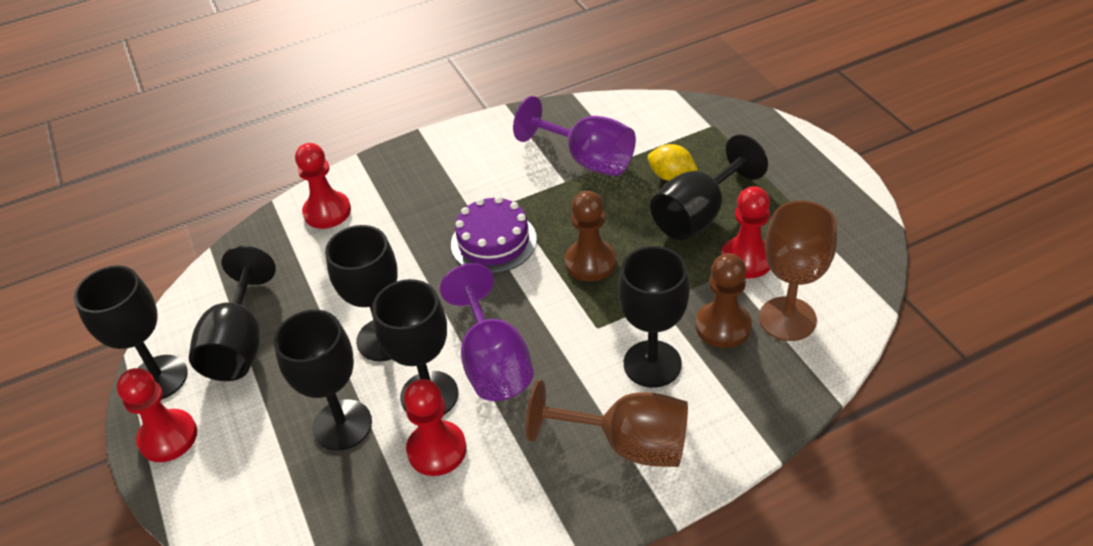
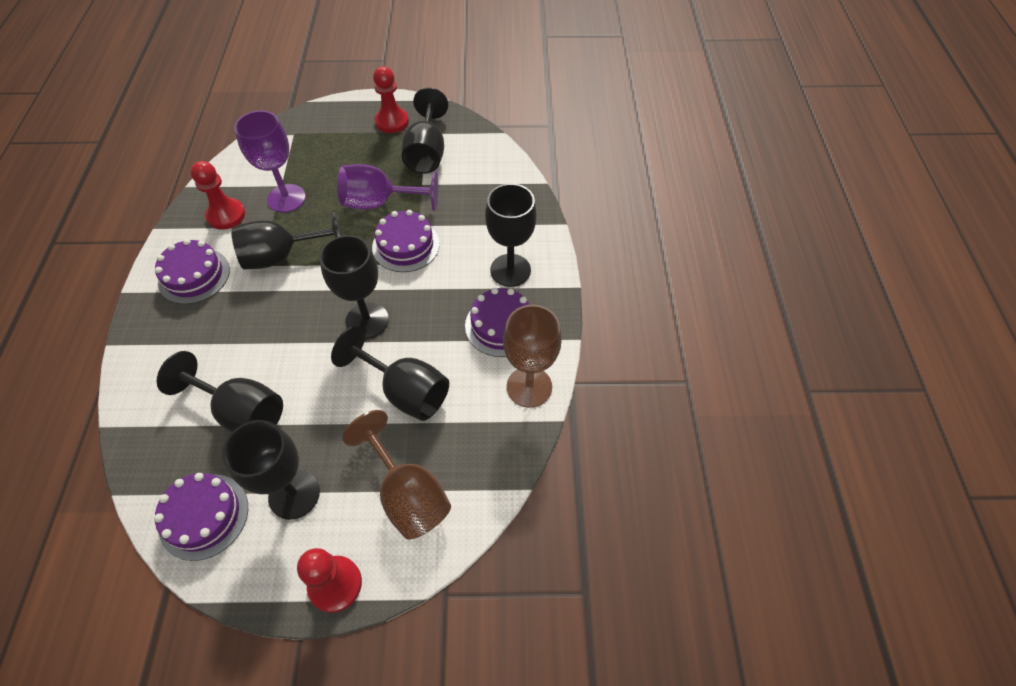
brown pawn: 2 -> 0
purple cake: 1 -> 4
red pawn: 4 -> 3
yellow lemon: 1 -> 0

